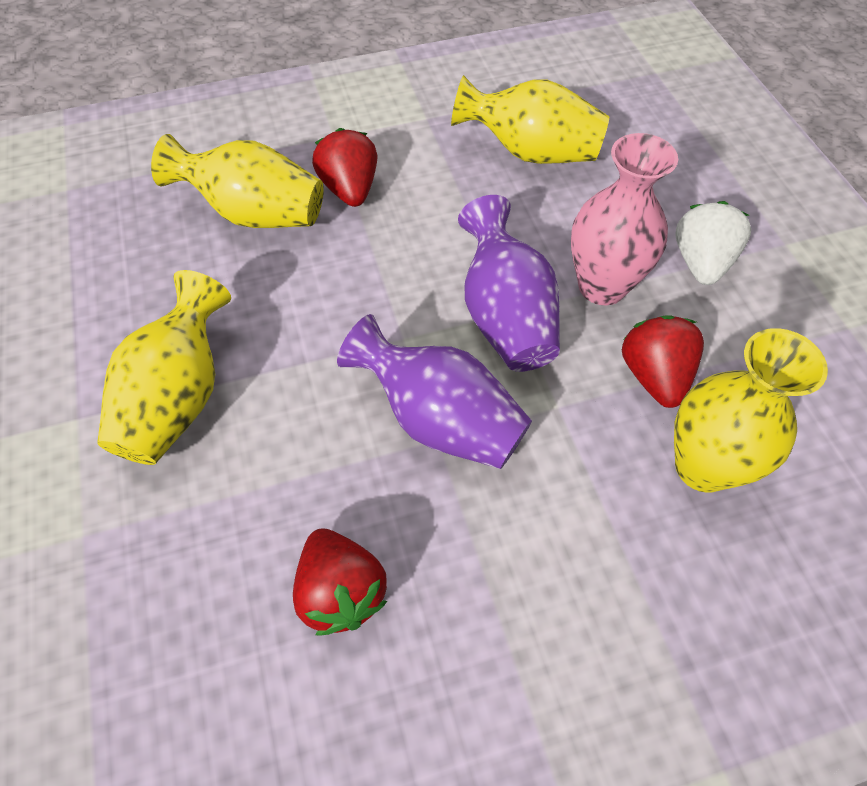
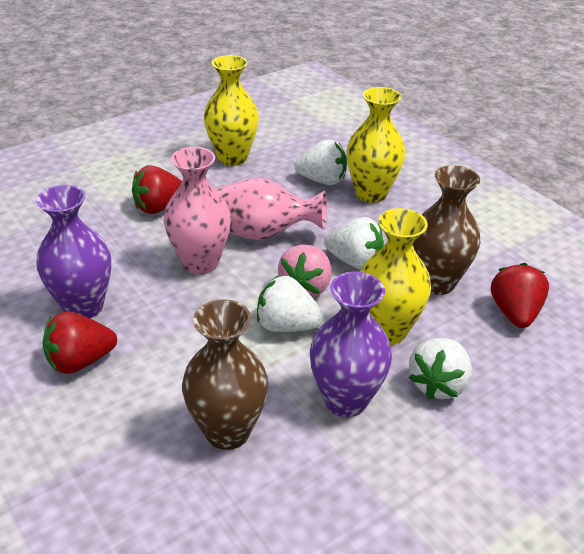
brown vase: 0 -> 2
pink strawberry: 0 -> 1
pink vase: 1 -> 2
white strawberry: 1 -> 4
yellow vase: 4 -> 3

